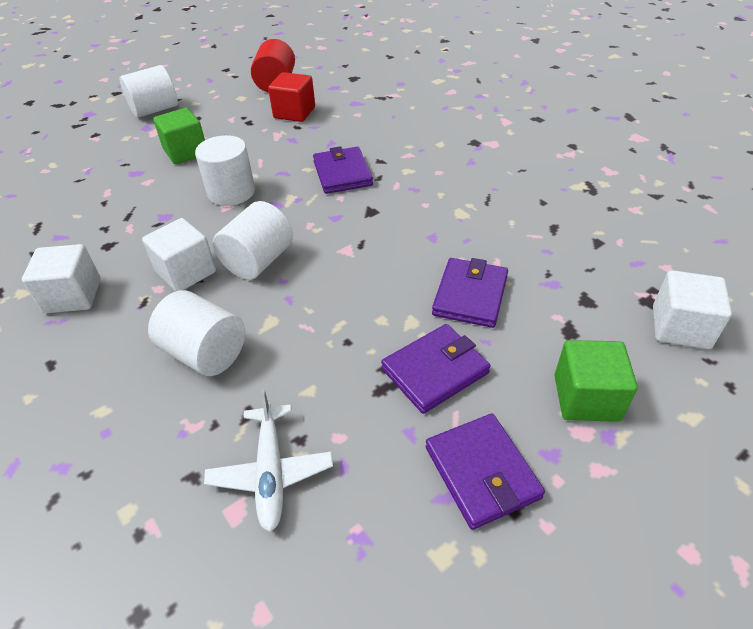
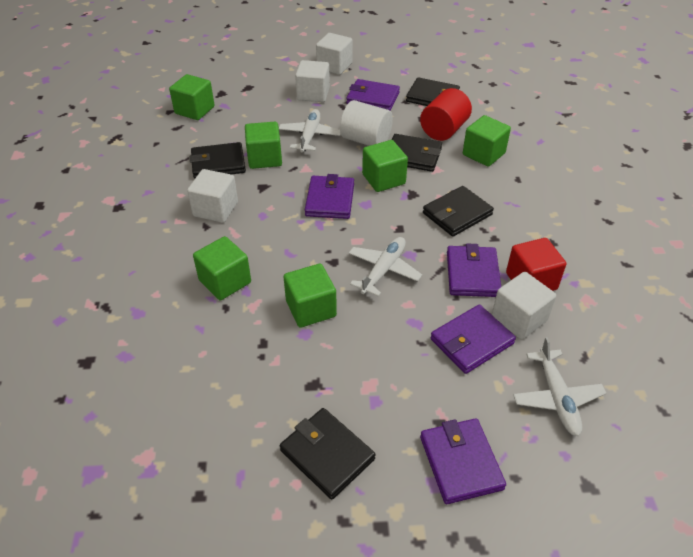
black wallet: 0 -> 5
green cube: 2 -> 6
purple wallet: 4 -> 5
white cube: 3 -> 4
white cylinder: 4 -> 1
white plane: 1 -> 3

